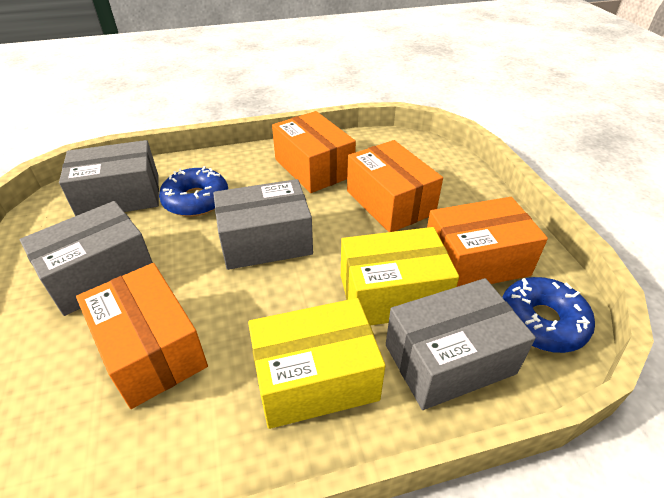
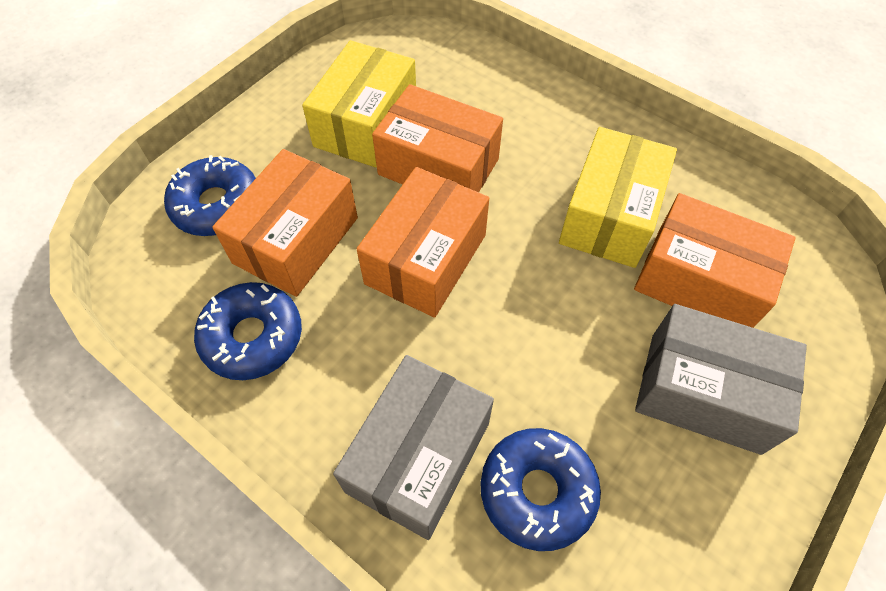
blue donut: 2 -> 3
grey box: 4 -> 2

